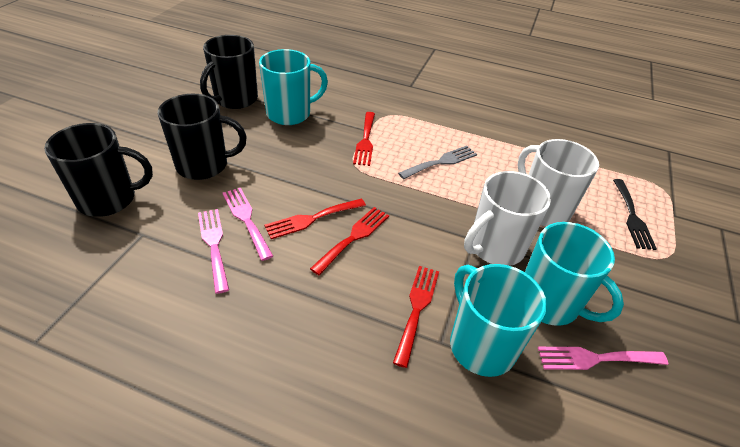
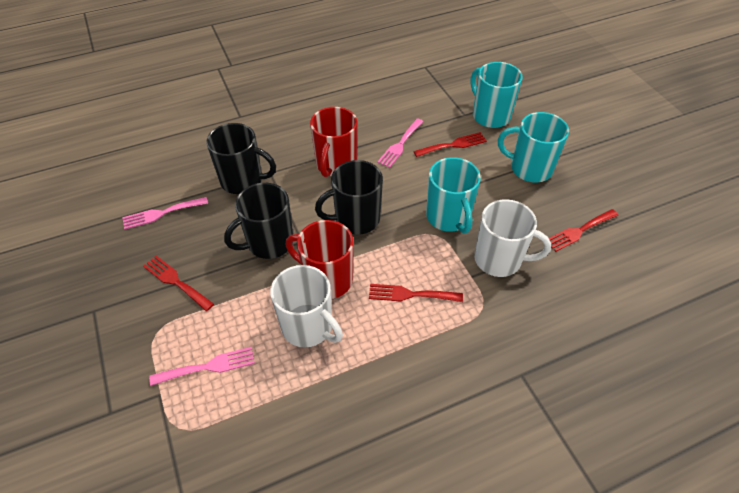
black fork: 1 -> 0
grey fork: 1 -> 0
red mug: 0 -> 2

